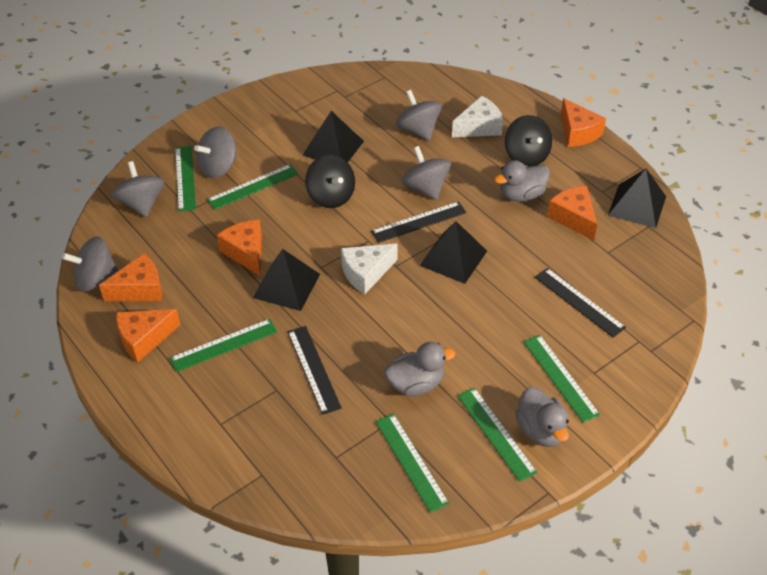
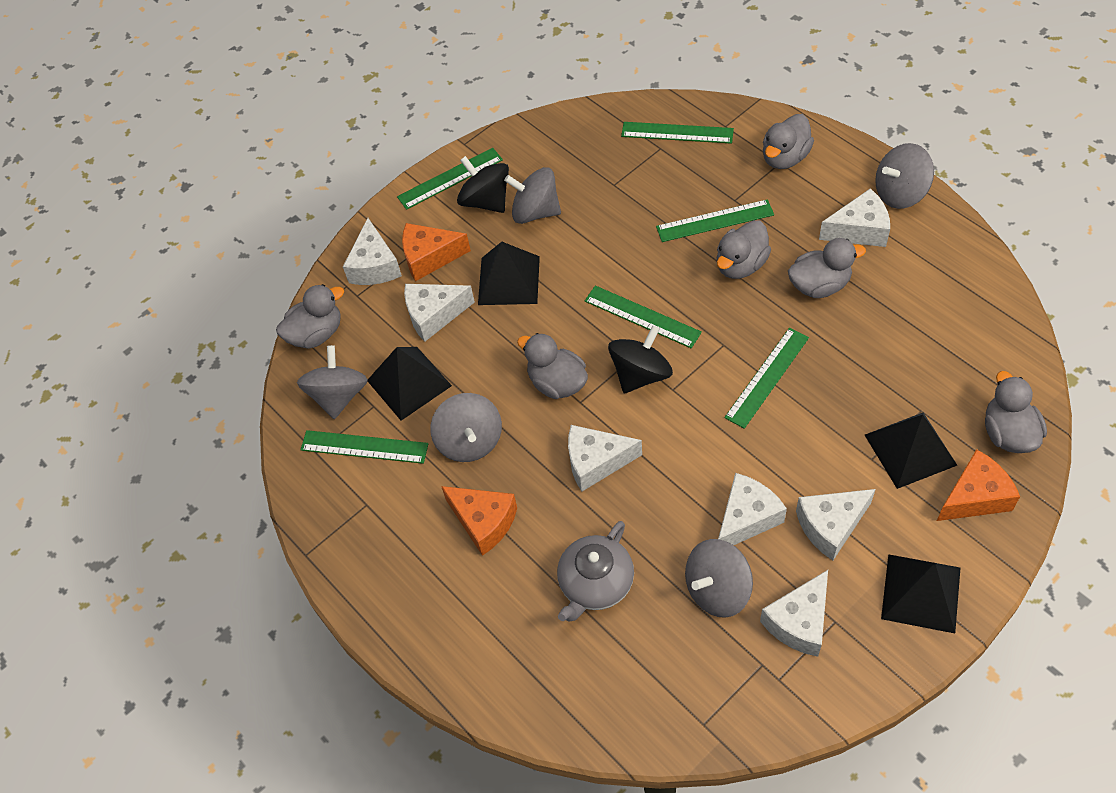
black ruler: 3 -> 0
grey duck: 3 -> 6
grey teapot: 0 -> 1
orange cheese: 5 -> 3
white cheese: 2 -> 7

